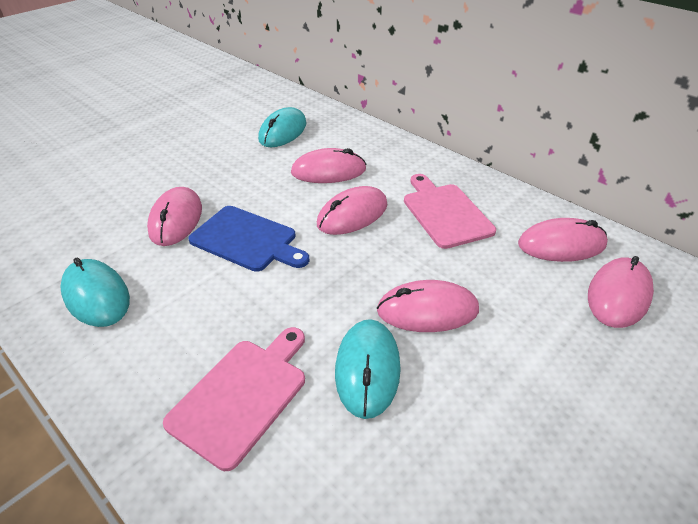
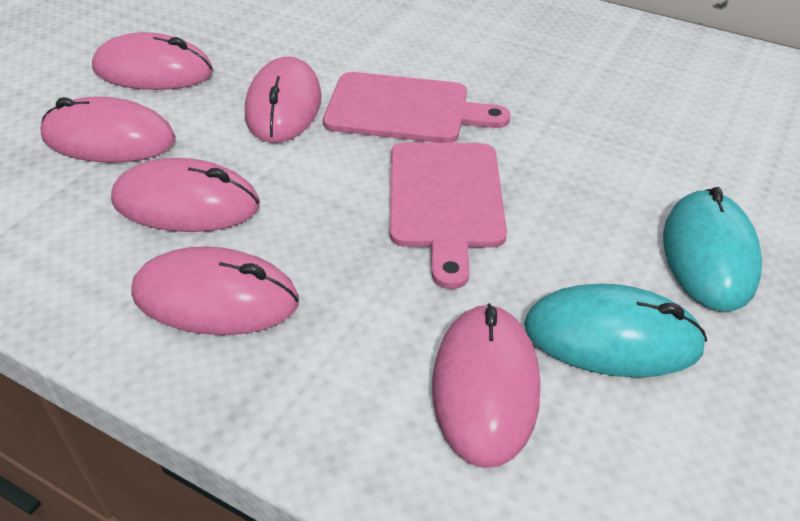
blue cutting board: 1 -> 0
turquoise mouse: 3 -> 2

